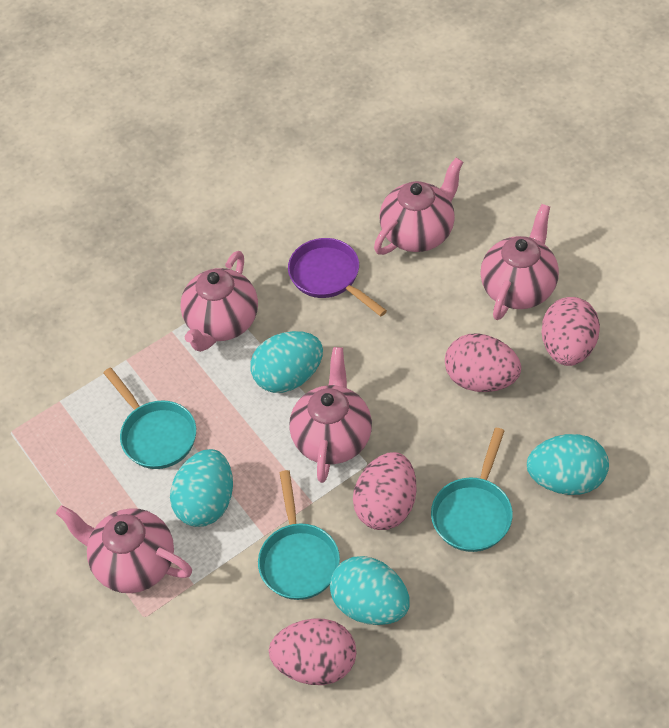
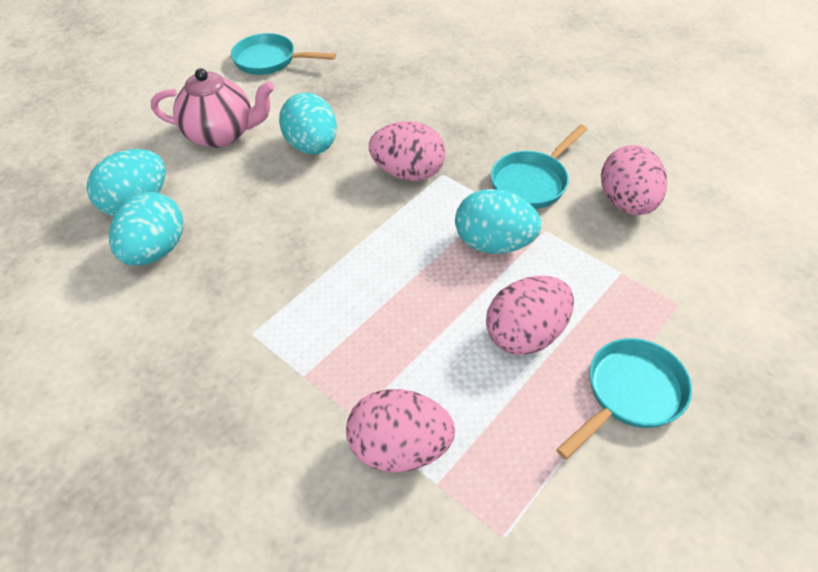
pink teapot: 5 -> 1
purple pan: 1 -> 0

